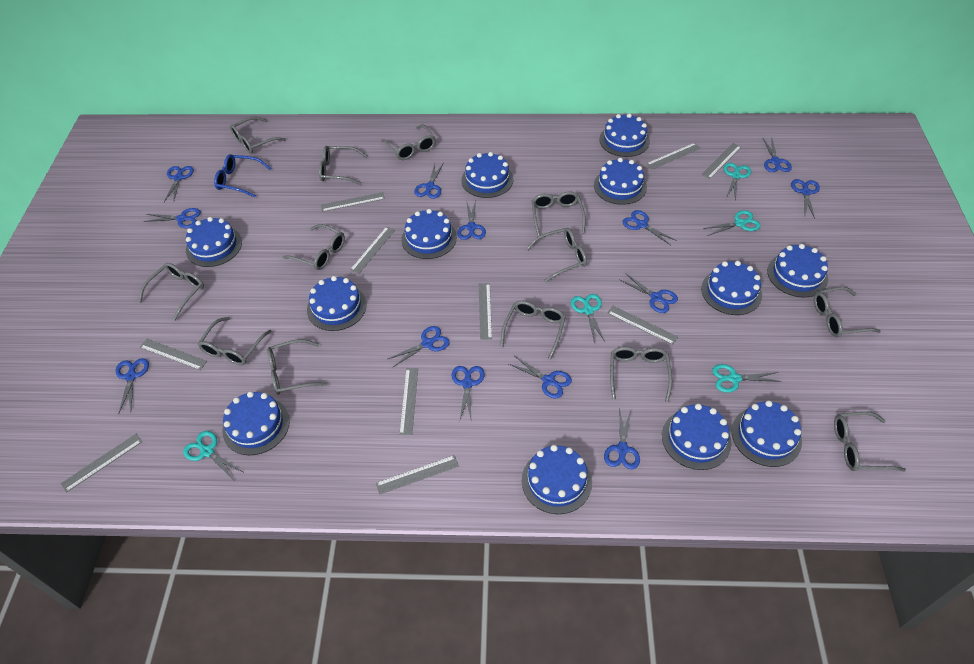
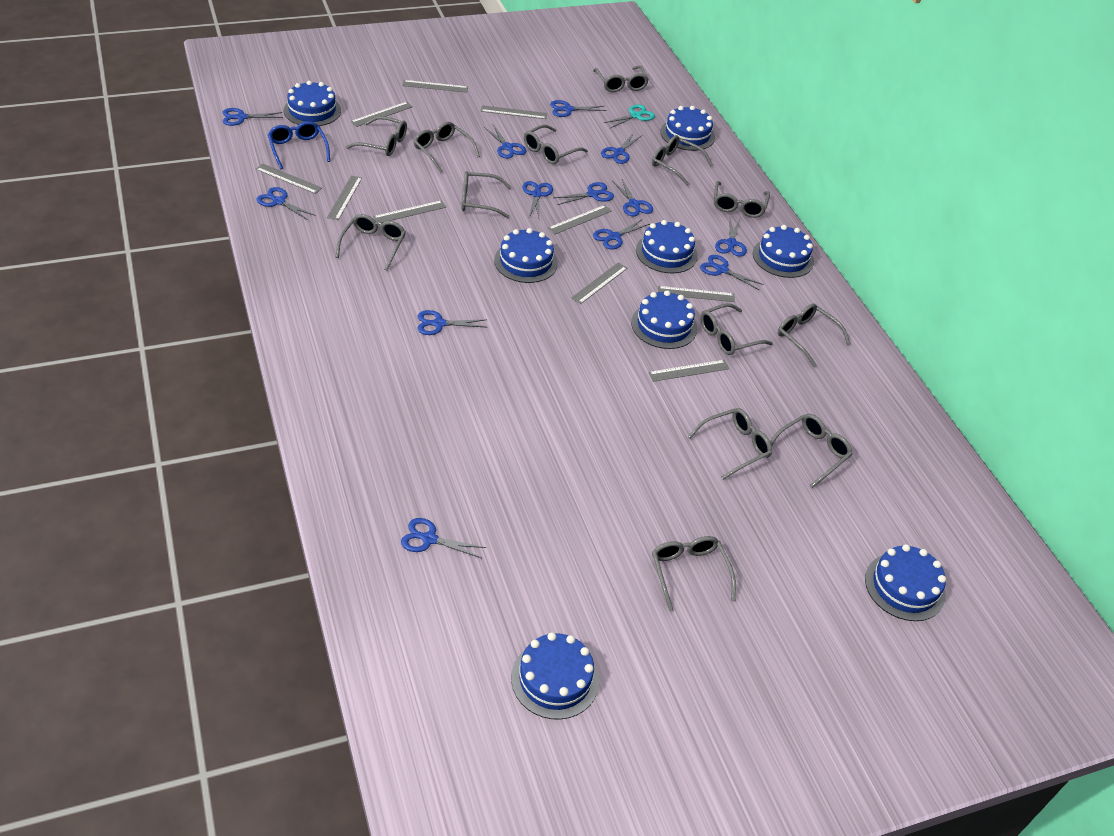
blue cake: 12 -> 8
turquoise scissors: 5 -> 1

